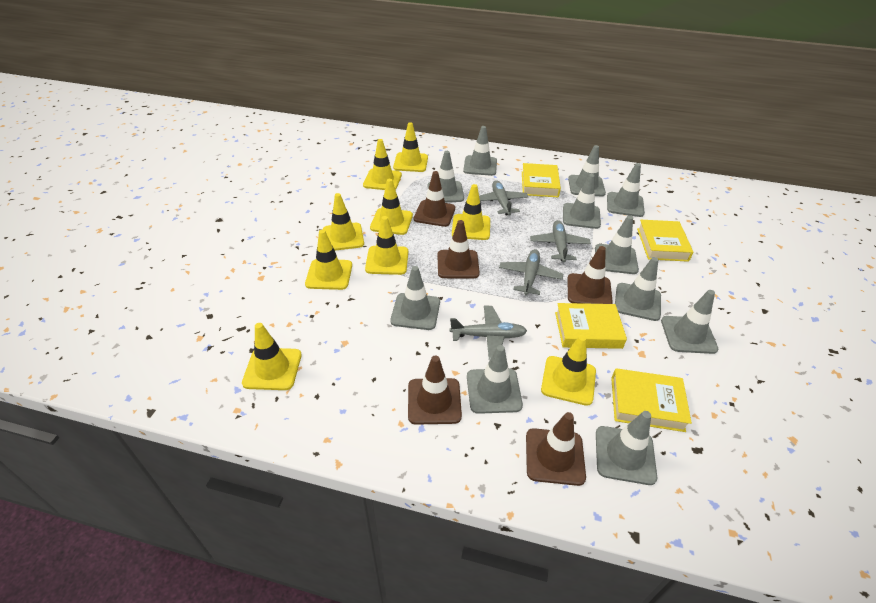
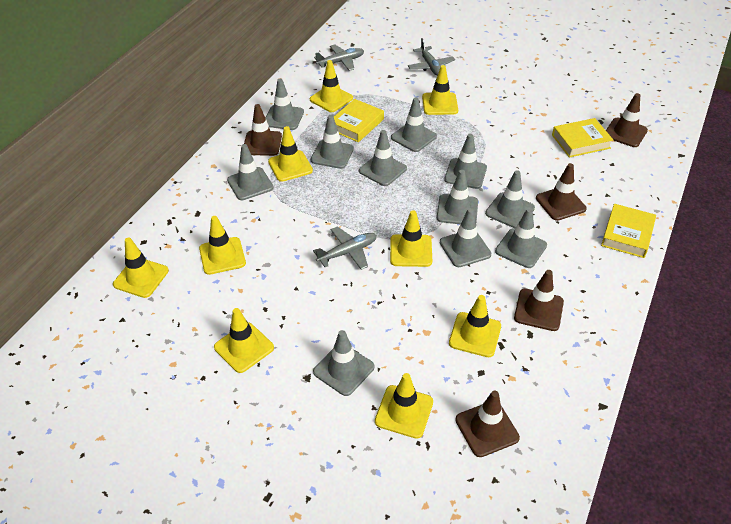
grey plane: 4 -> 3
yellow book: 4 -> 3

